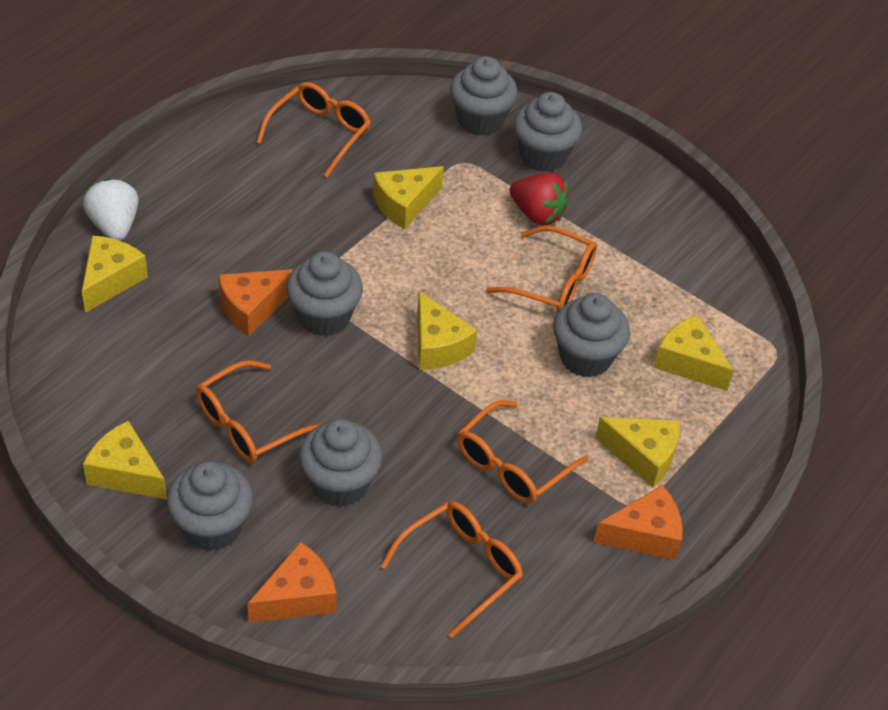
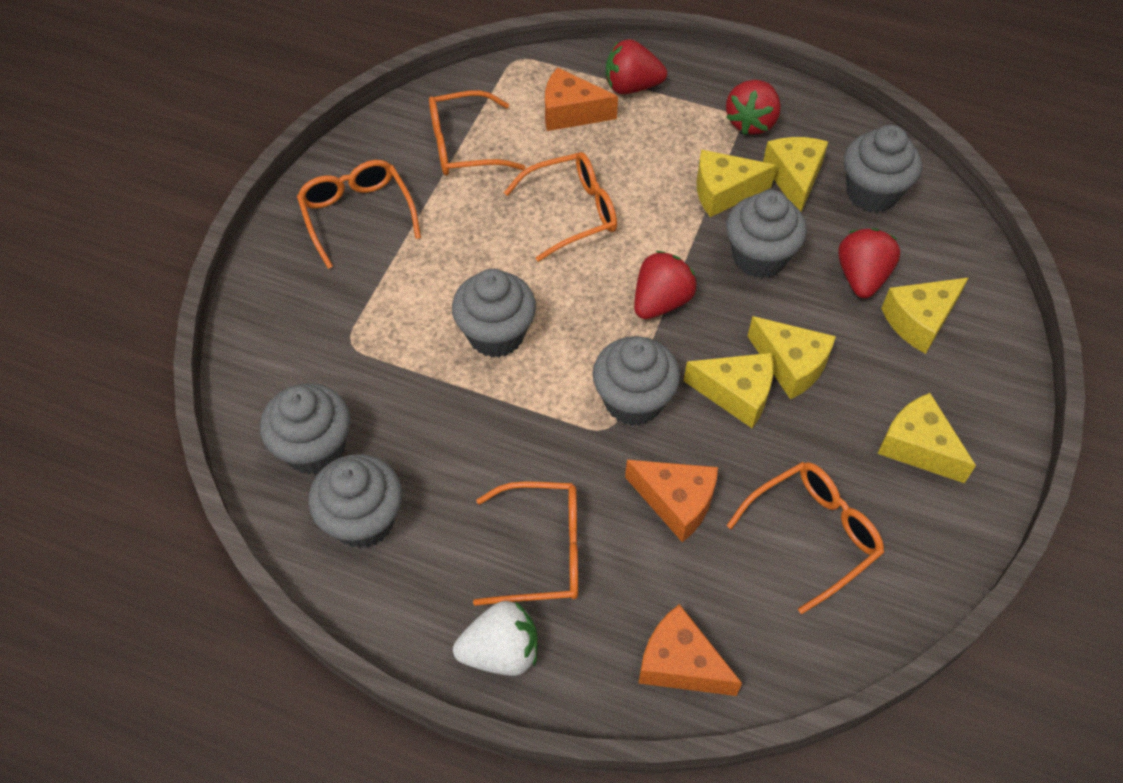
red strawberry: 1 -> 4

